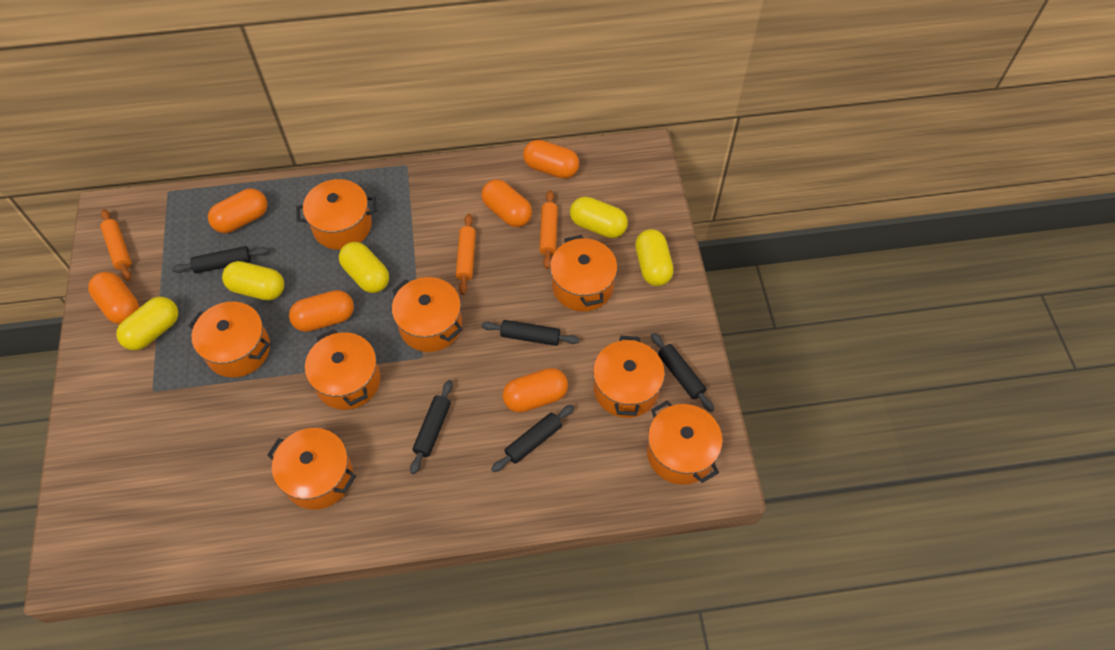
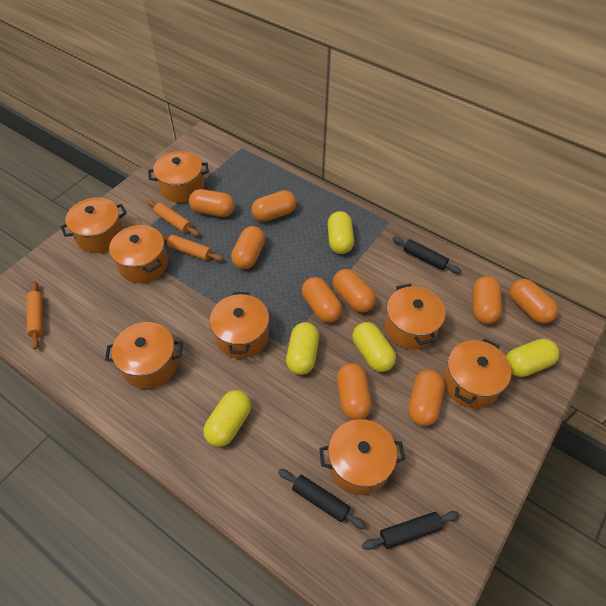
black rolling pin: 5 -> 3
orange capsule: 6 -> 9

